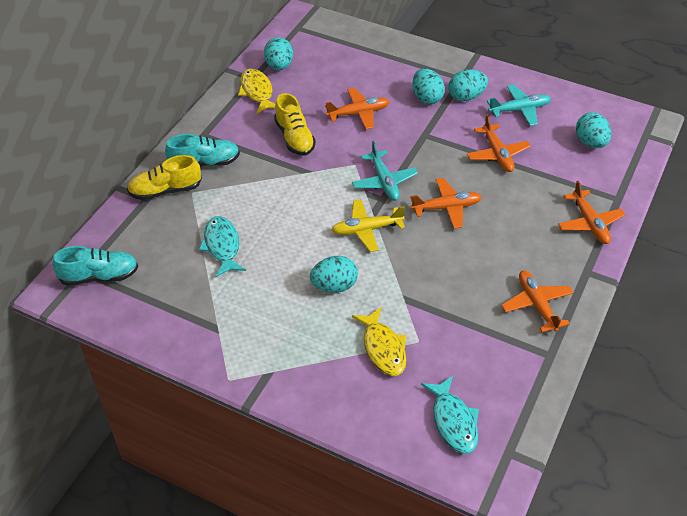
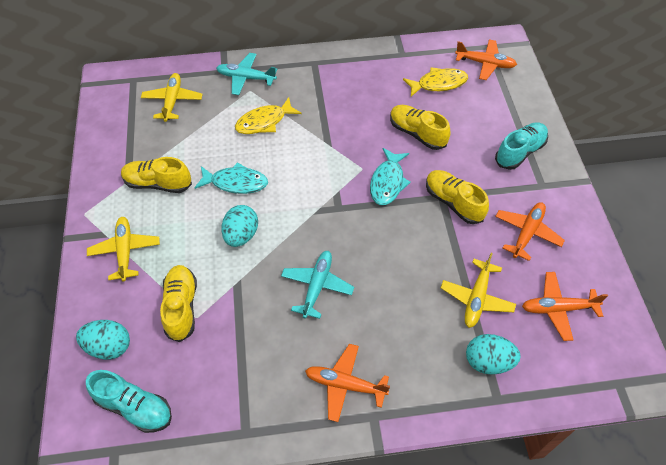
orange plane: 5 -> 4
turquoise egg: 5 -> 3
yellow plane: 1 -> 3
yellow shoe: 2 -> 4

